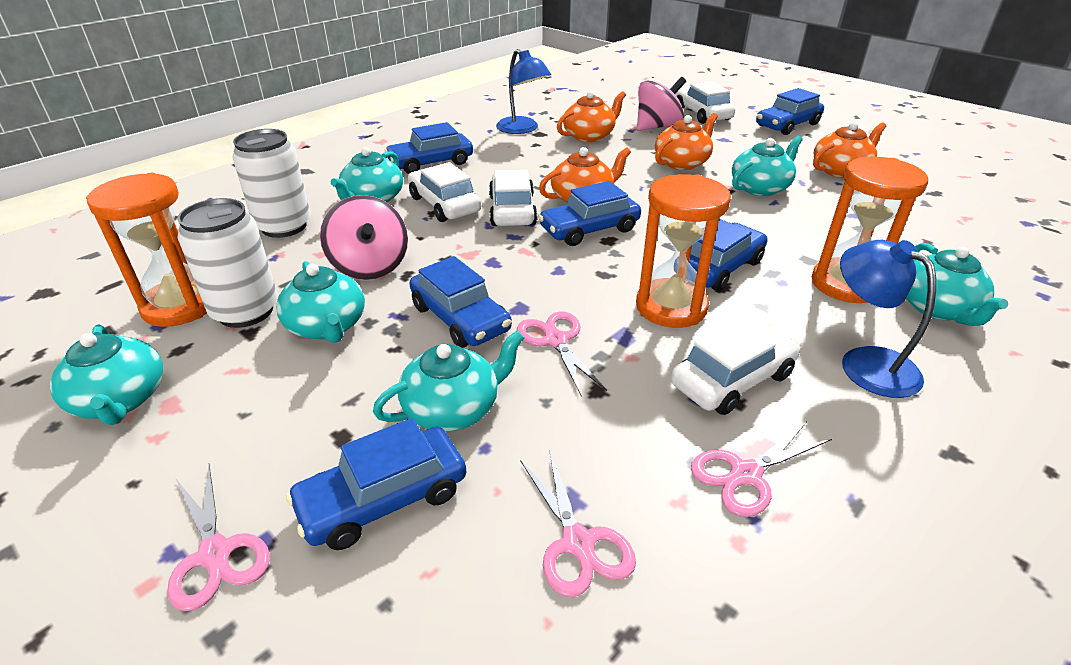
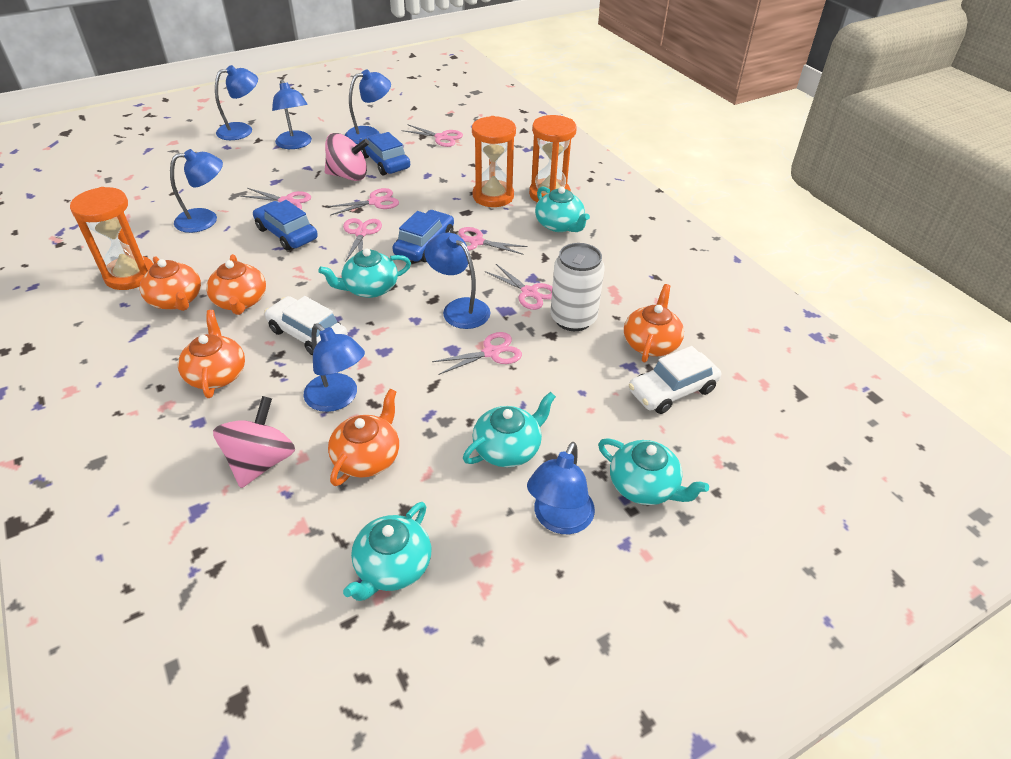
blue car: 6 -> 3
blue lamp: 2 -> 7
orange teapot: 4 -> 5
pink scissors: 4 -> 7
turquoise teapot: 6 -> 5
white can: 2 -> 1
white car: 4 -> 2

